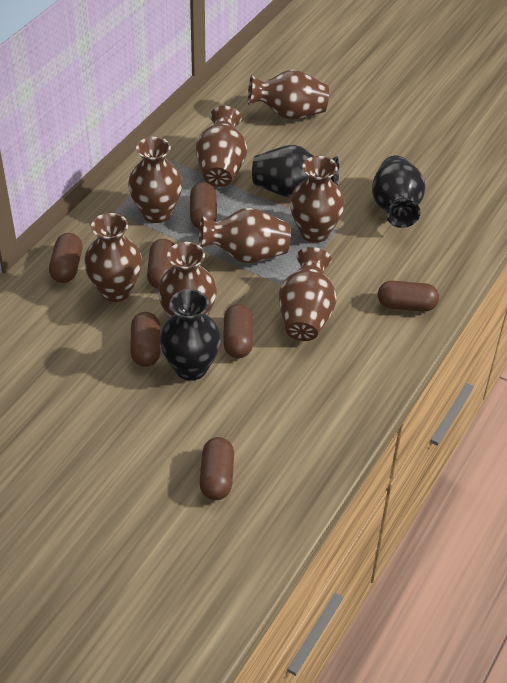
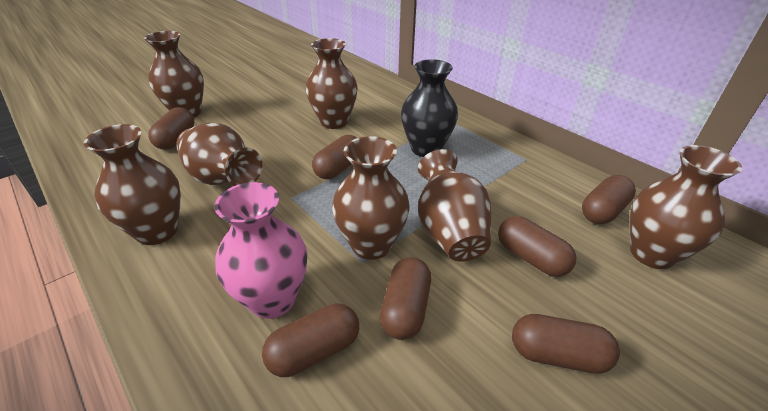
black vase: 3 -> 1
brown vase: 8 -> 7
pink vase: 0 -> 1

